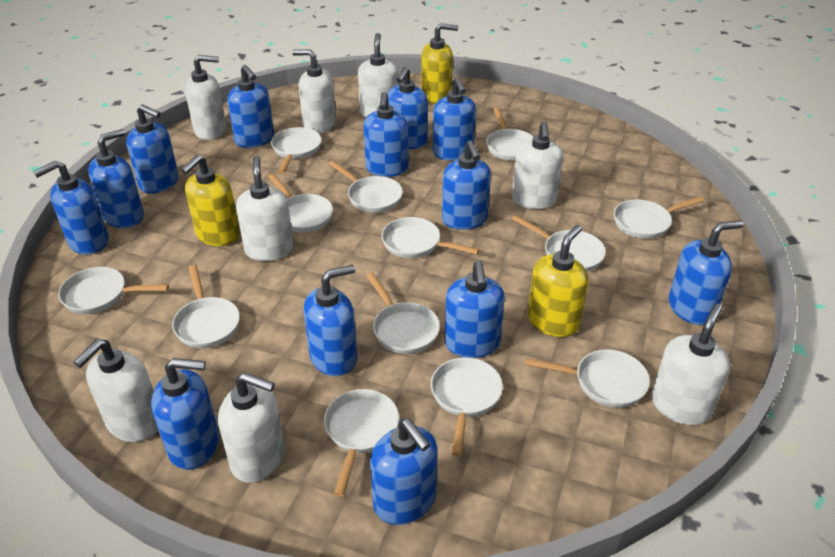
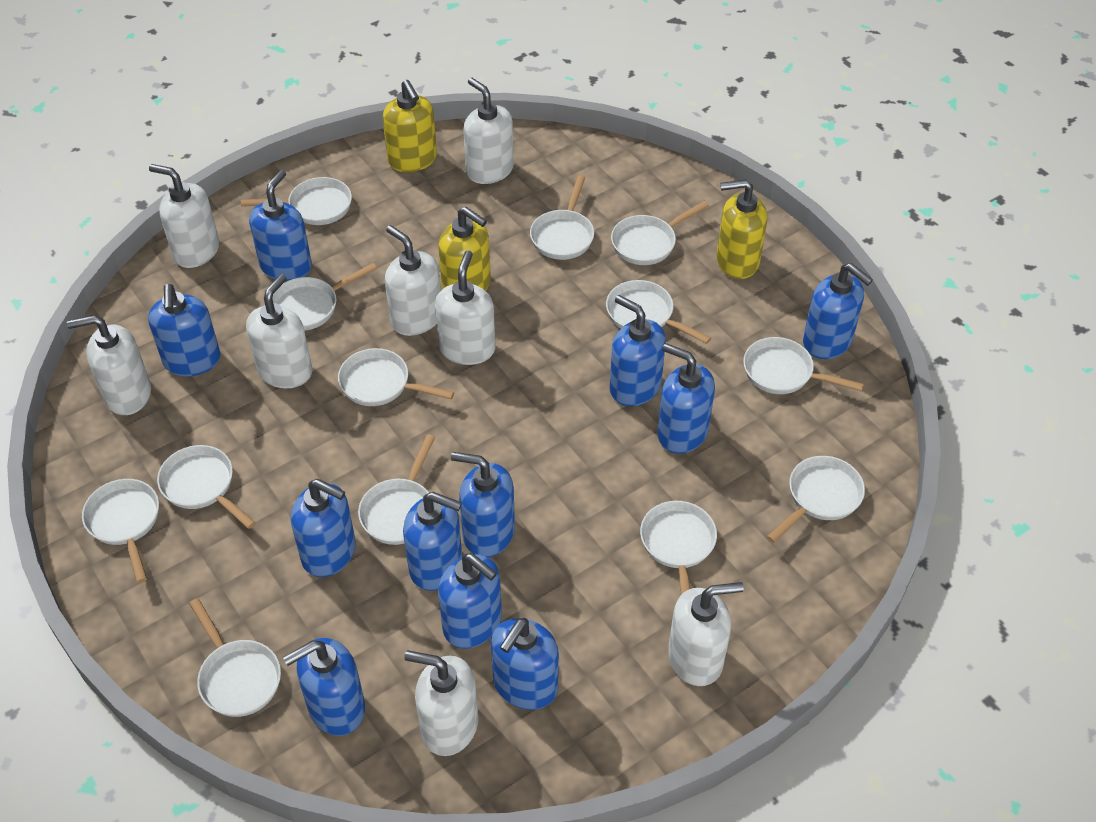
blue soap dispenser: 13 -> 11

